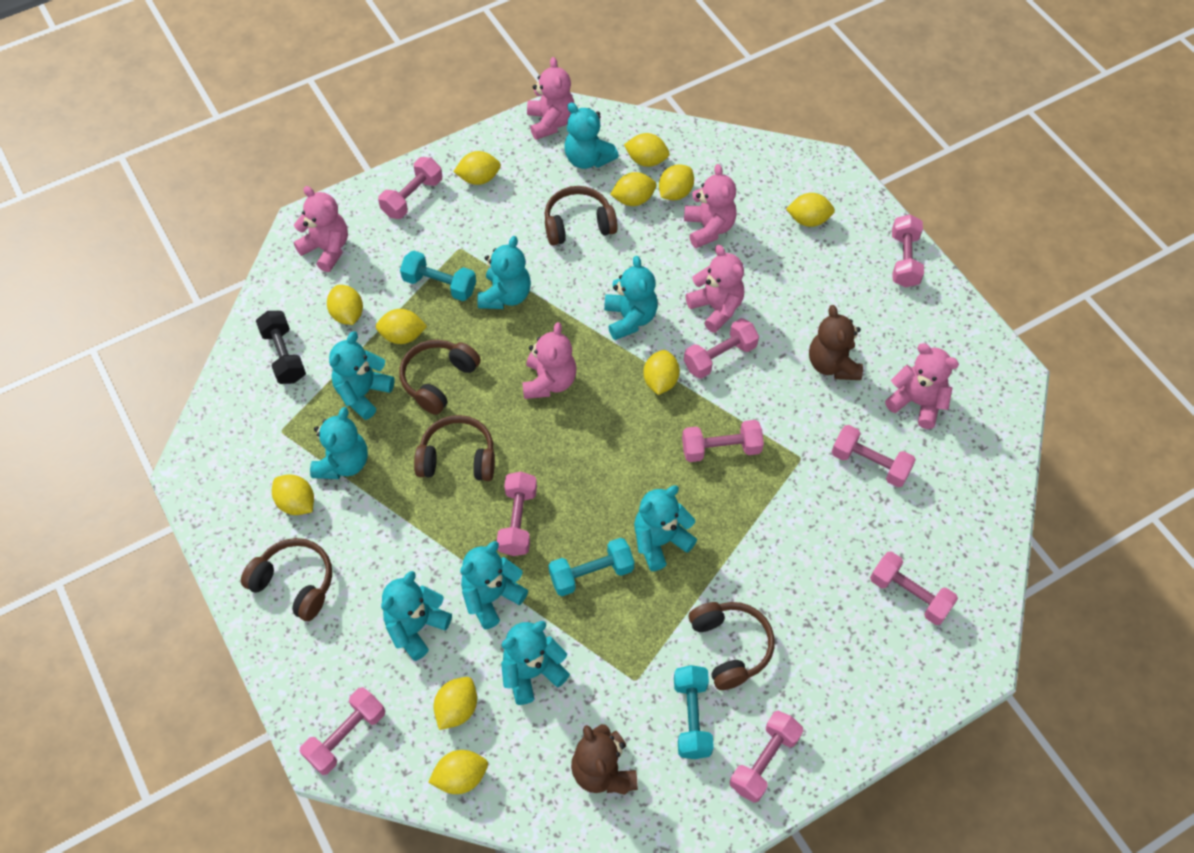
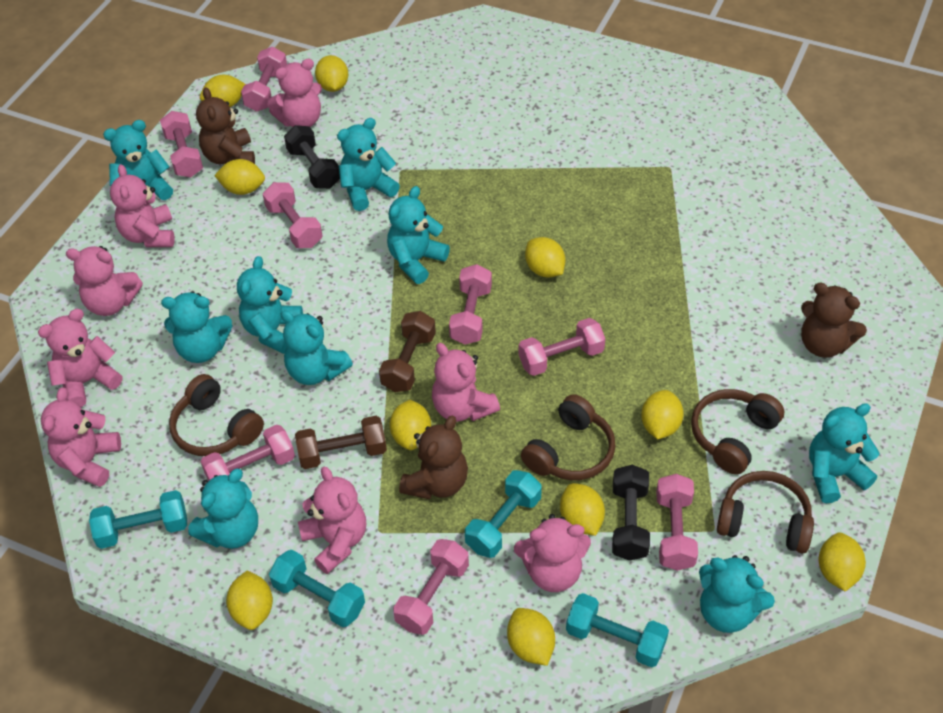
black dumbbell: 1 -> 2
brown dumbbell: 0 -> 2
brown headphones: 5 -> 4
brown teddy bear: 2 -> 3
pink dumbbell: 9 -> 8
pink teddy bear: 6 -> 8
turquoise dumbbell: 3 -> 4
yellow lemon: 11 -> 10

